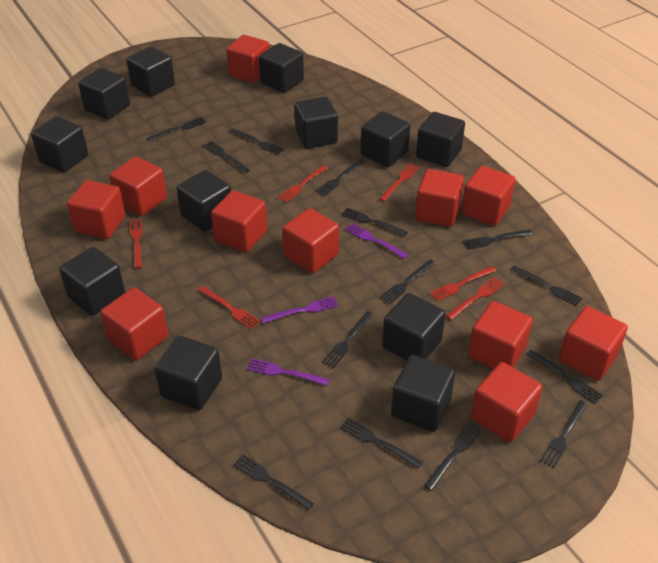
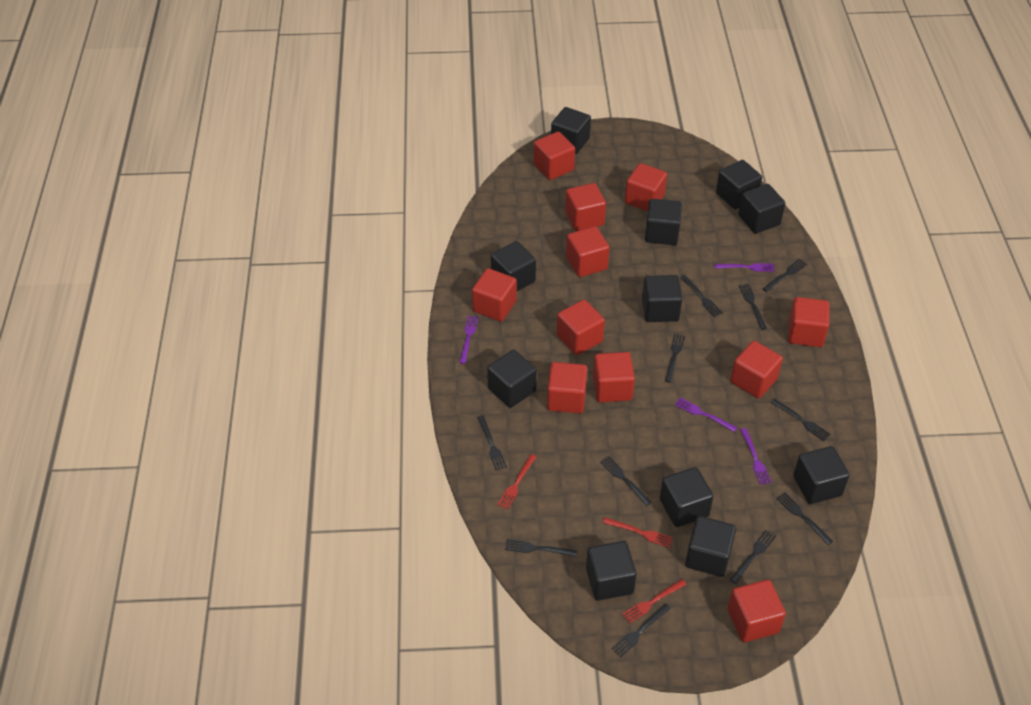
black cube: 12 -> 11
black fork: 14 -> 11
purple fork: 3 -> 4
red fork: 6 -> 3

